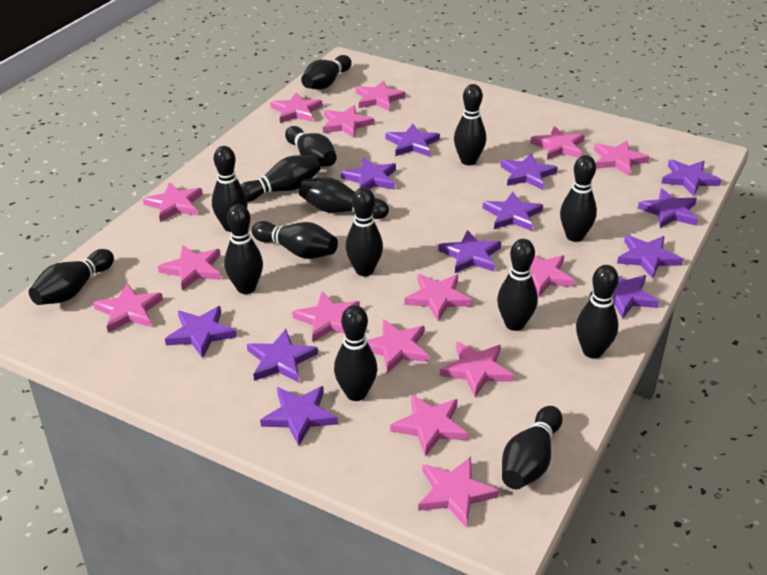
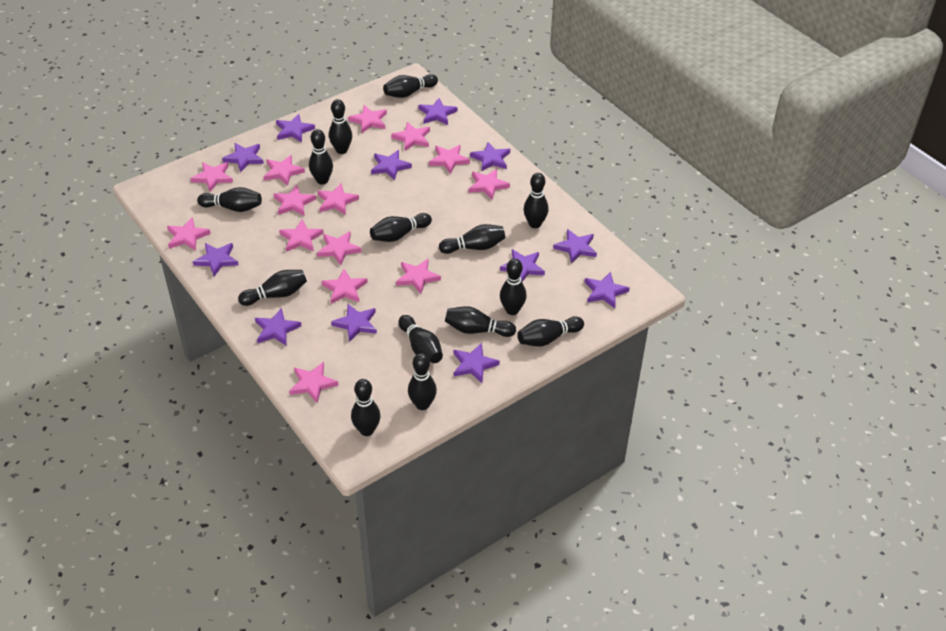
black bowling pin: 15 -> 14
pink star: 15 -> 14

